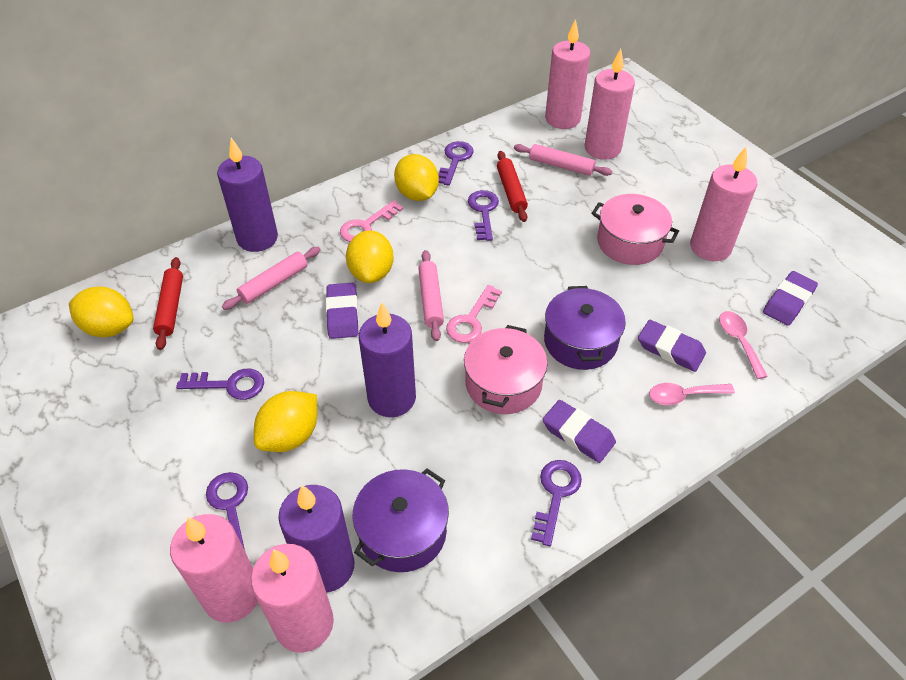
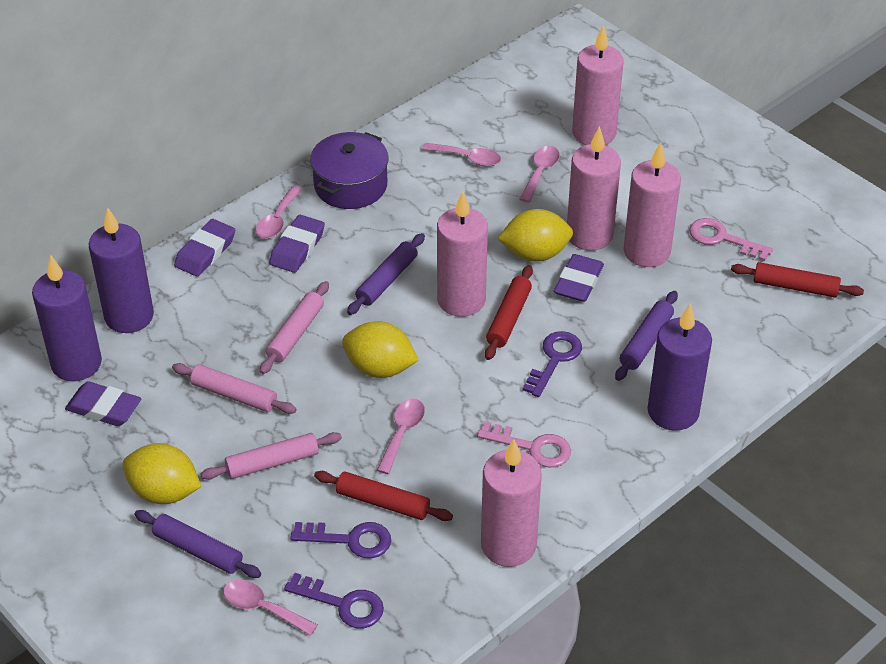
pink pot: 2 -> 0
pink spoon: 2 -> 5
purple key: 5 -> 3
purple pot: 2 -> 1
purple rolling pin: 0 -> 3
red rolling pin: 2 -> 3
yellow lemon: 4 -> 3

